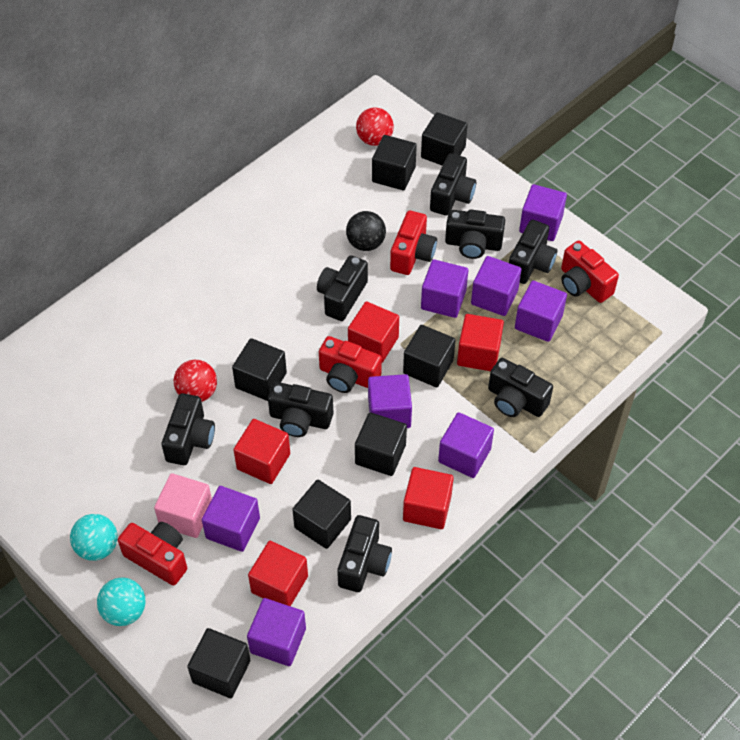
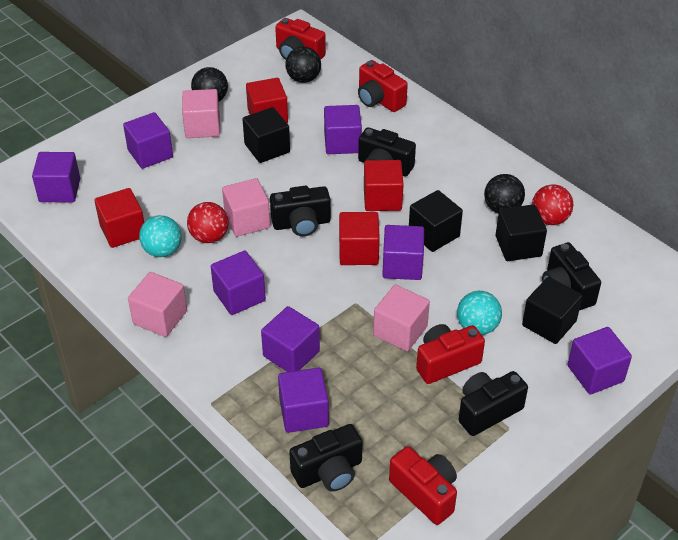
black ball: 1 -> 3
black camera: 8 -> 5
black cube: 7 -> 4
pink cube: 1 -> 4
red cube: 5 -> 4

